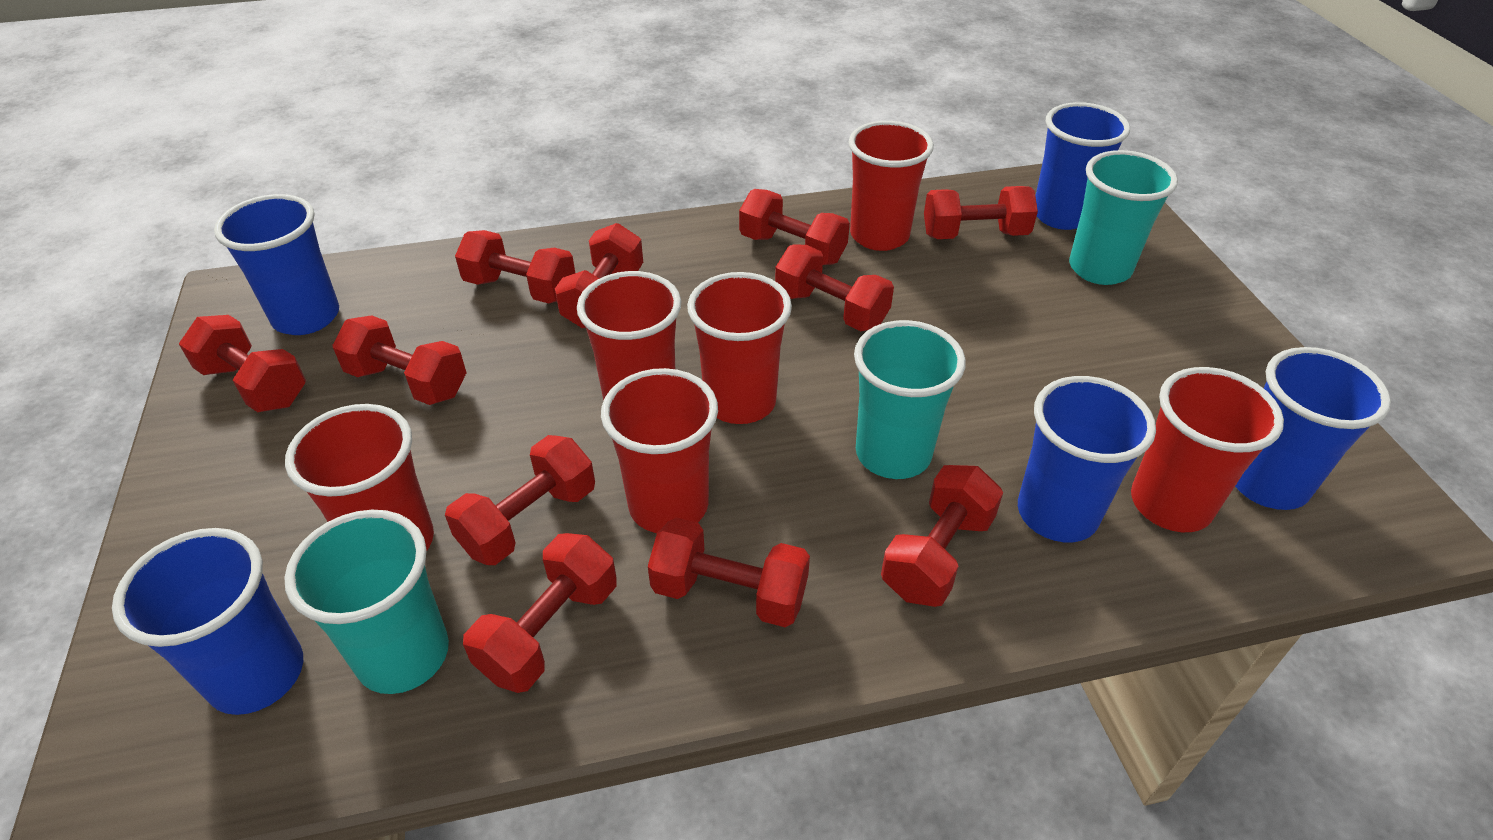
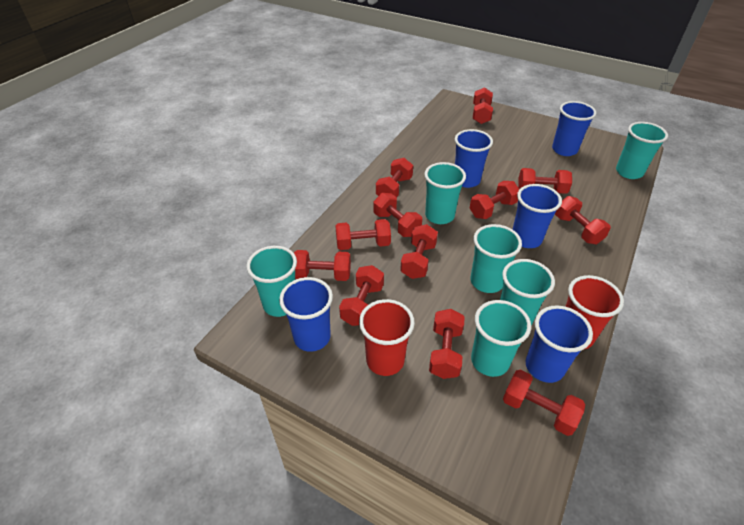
red cup: 6 -> 2
red dumbbell: 11 -> 12
turquoise cup: 3 -> 6

